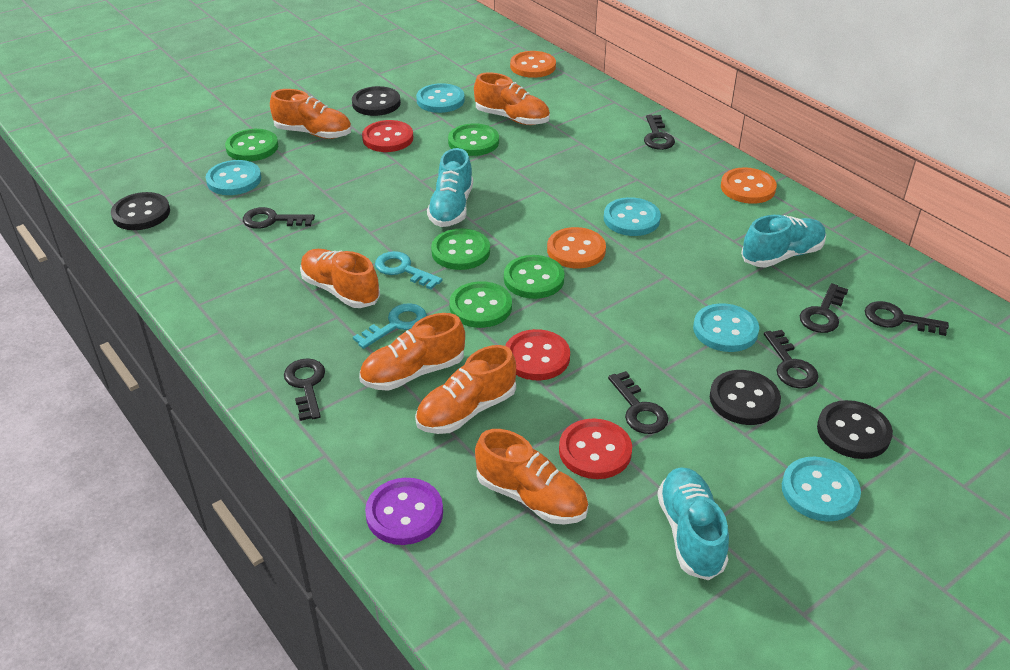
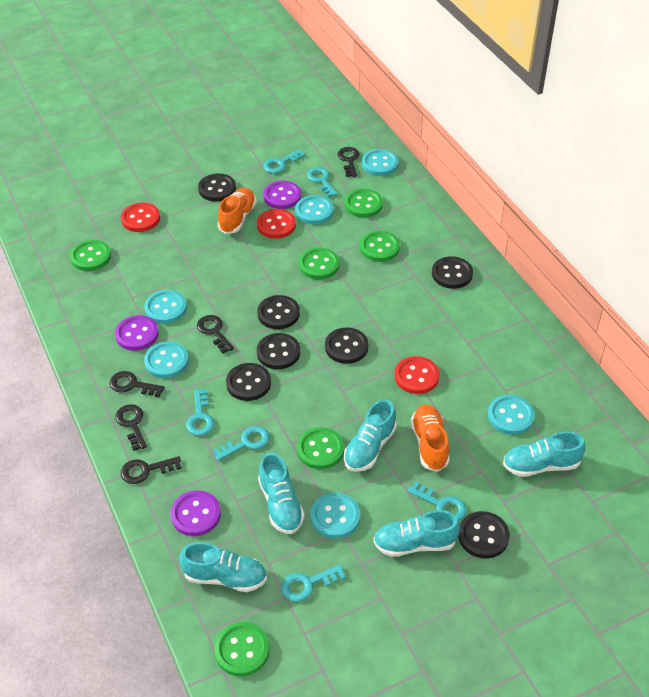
black button: 4 -> 7
black key: 7 -> 5
green button: 5 -> 6
orange button: 3 -> 0
orange shoe: 6 -> 2
purple button: 1 -> 3
turquoise button: 5 -> 6
turquoise key: 2 -> 6
turquoise shoe: 3 -> 5

